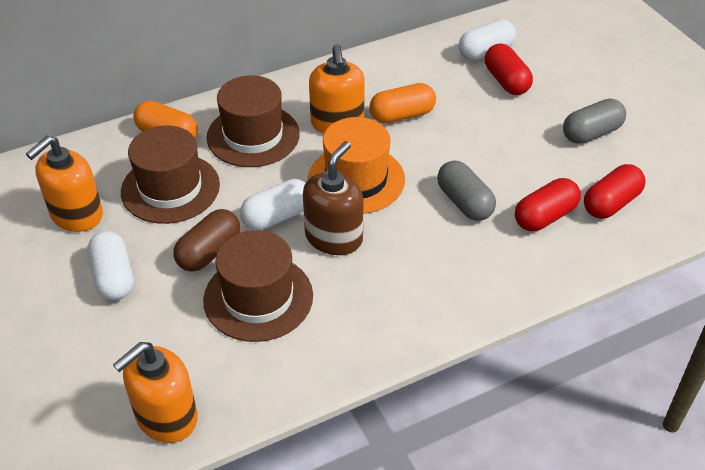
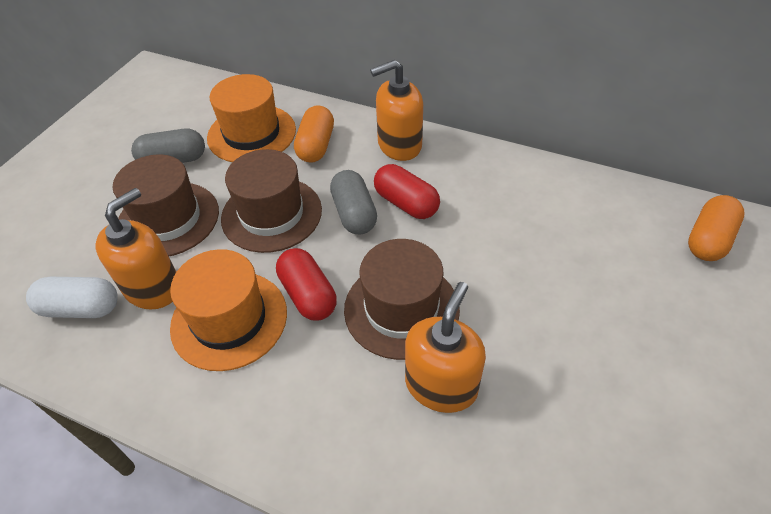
brown capsule: 1 -> 0
brown soap dispenser: 1 -> 0
orange hat: 1 -> 2
red capsule: 3 -> 2
white capsule: 3 -> 1

